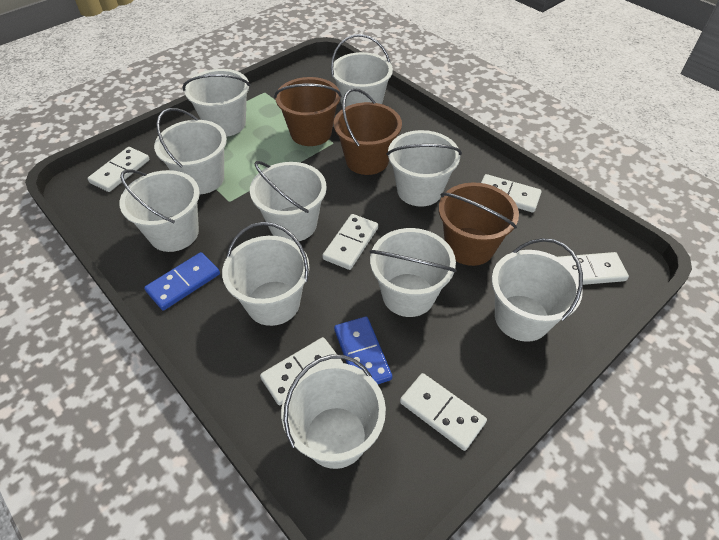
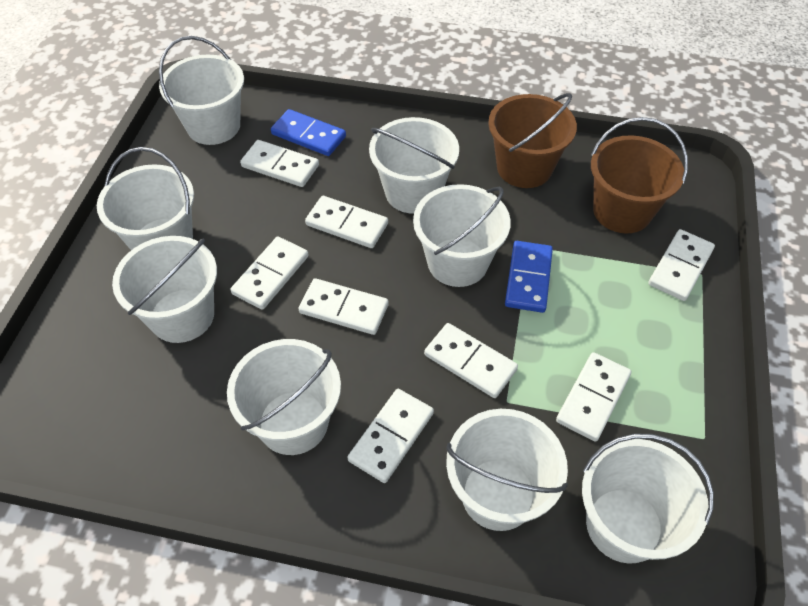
brown bucket: 3 -> 2
white bucket: 10 -> 8
white domino: 6 -> 8

